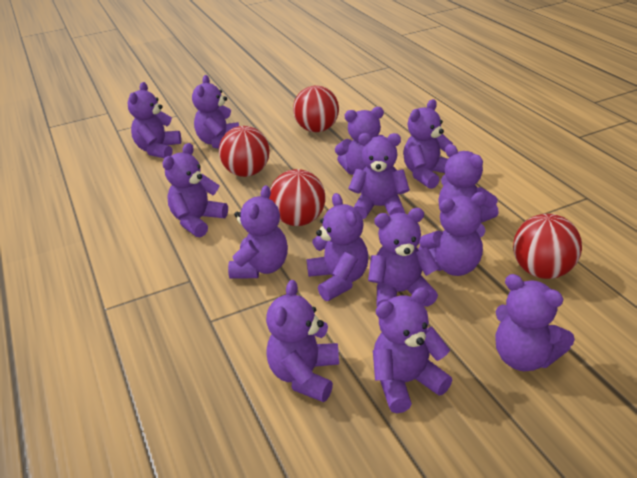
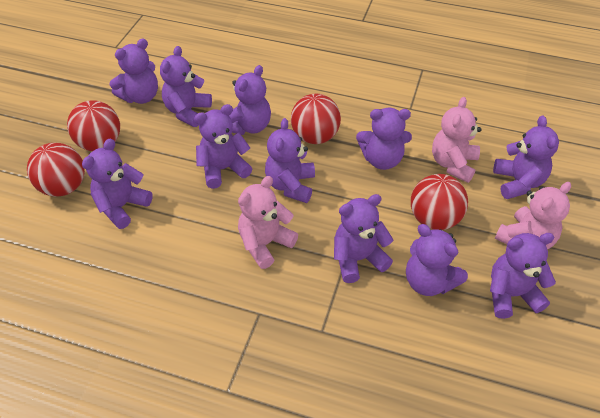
pink teddy bear: 0 -> 3
purple teddy bear: 14 -> 11

